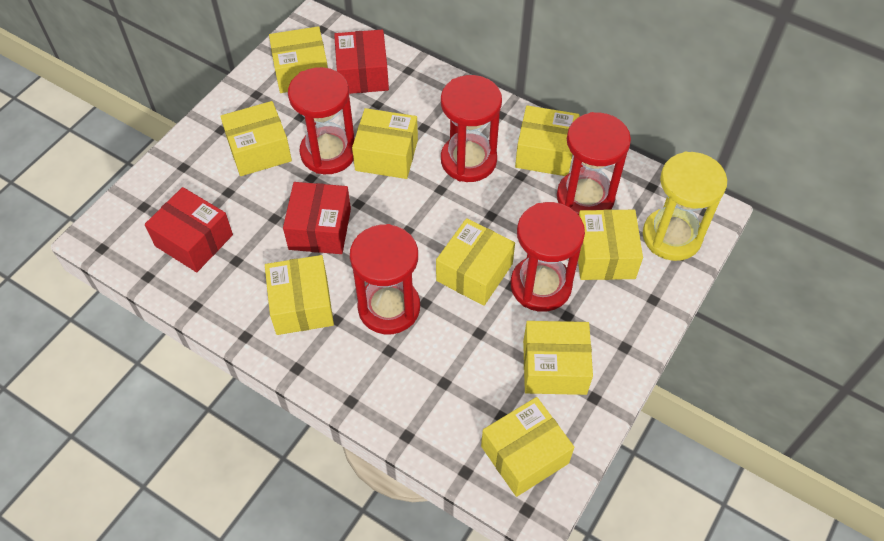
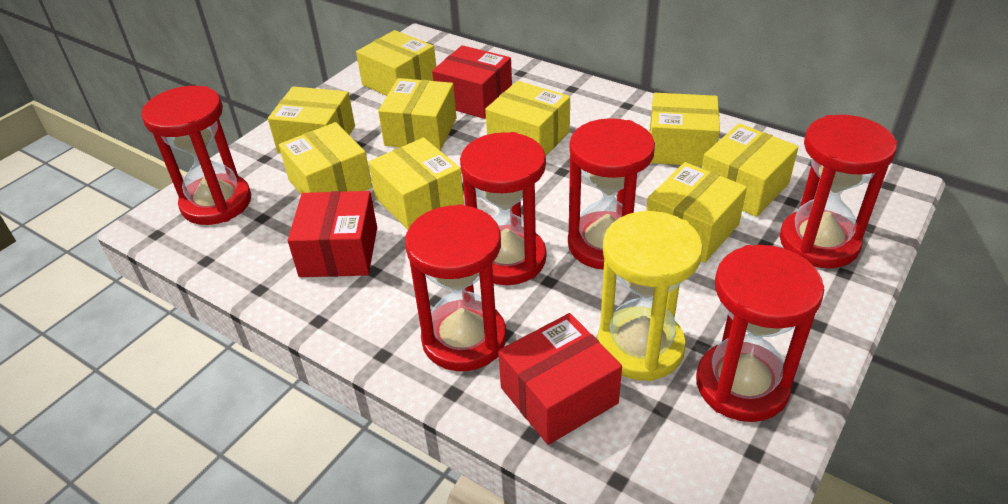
red hourglass: 5 -> 6

